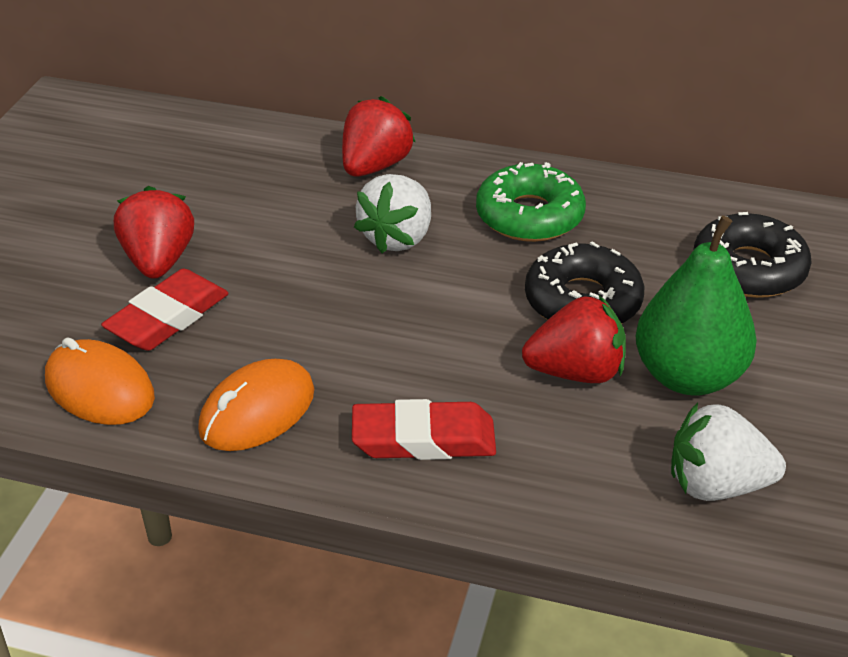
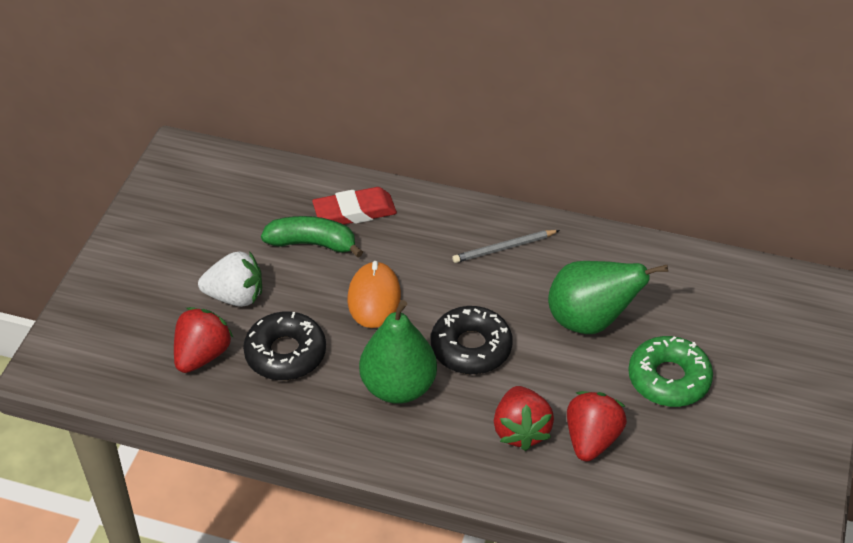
green banana: 0 -> 1
green pear: 1 -> 2
grey pencil: 0 -> 1
orange mouse: 2 -> 1
red eraser: 2 -> 1
white strawberry: 2 -> 1

